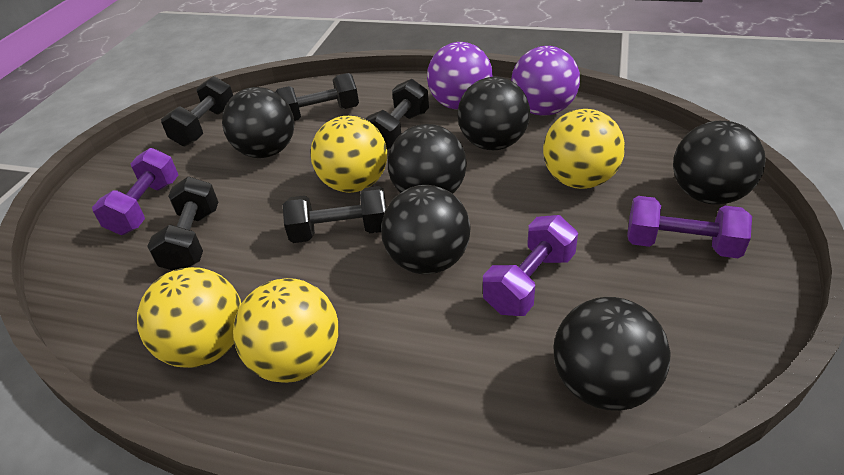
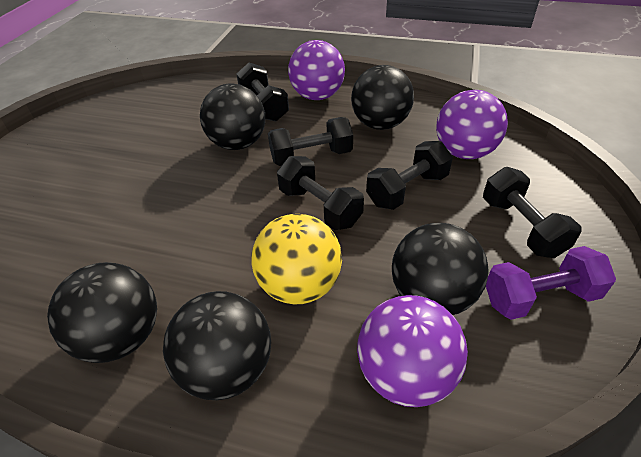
black ball: 6 -> 5
purple ball: 2 -> 3
purple dumbbell: 3 -> 1
yellow ball: 4 -> 1

